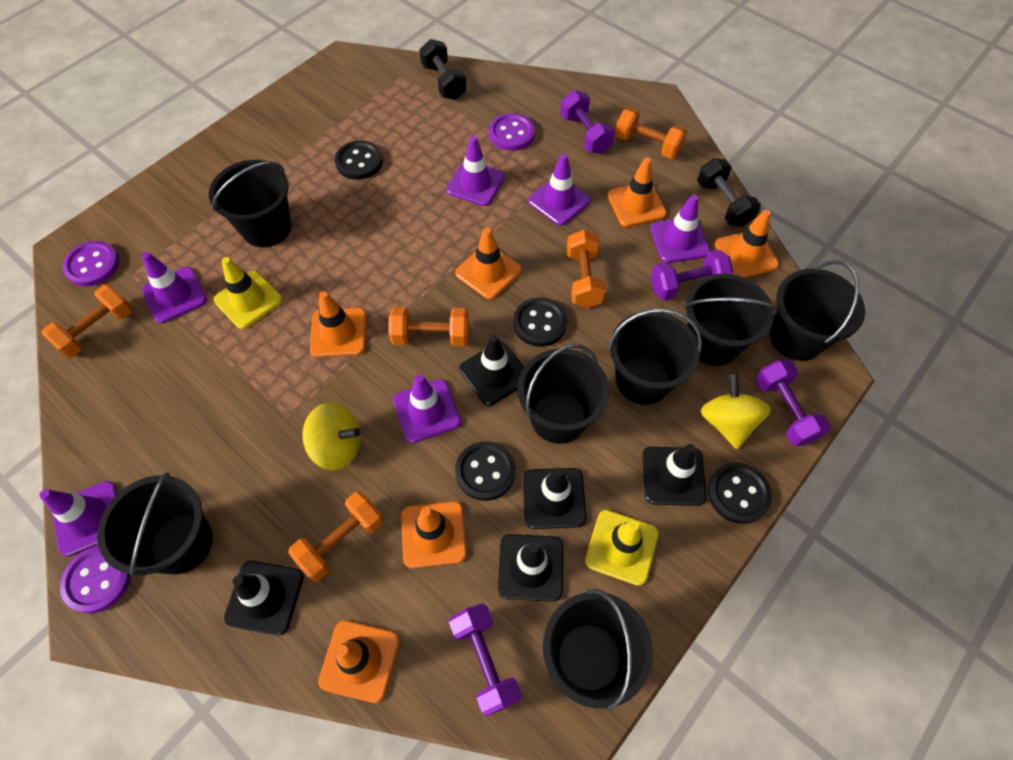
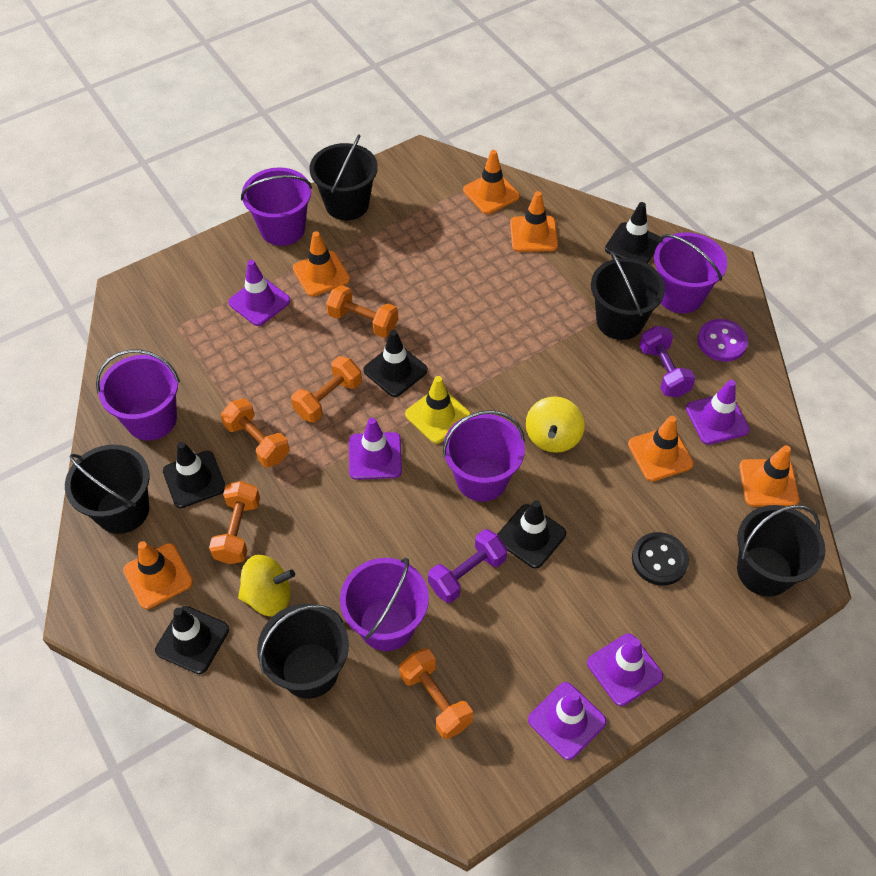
black bucket: 7 -> 5
black button: 4 -> 1
black dumbbell: 2 -> 0
purple bucket: 0 -> 5
purple button: 3 -> 1
purple dumbbell: 4 -> 2
purple traffic cone: 6 -> 5
yellow traffic cone: 2 -> 1

